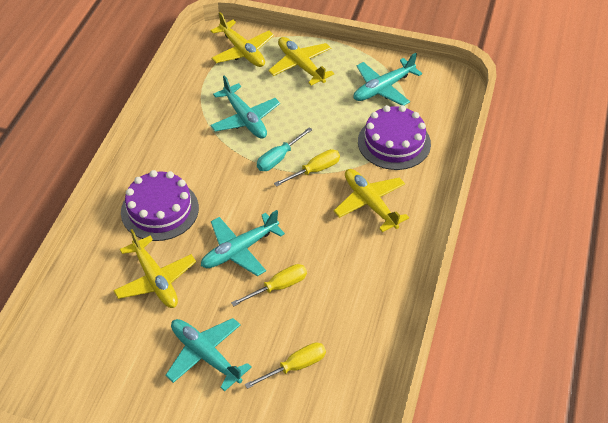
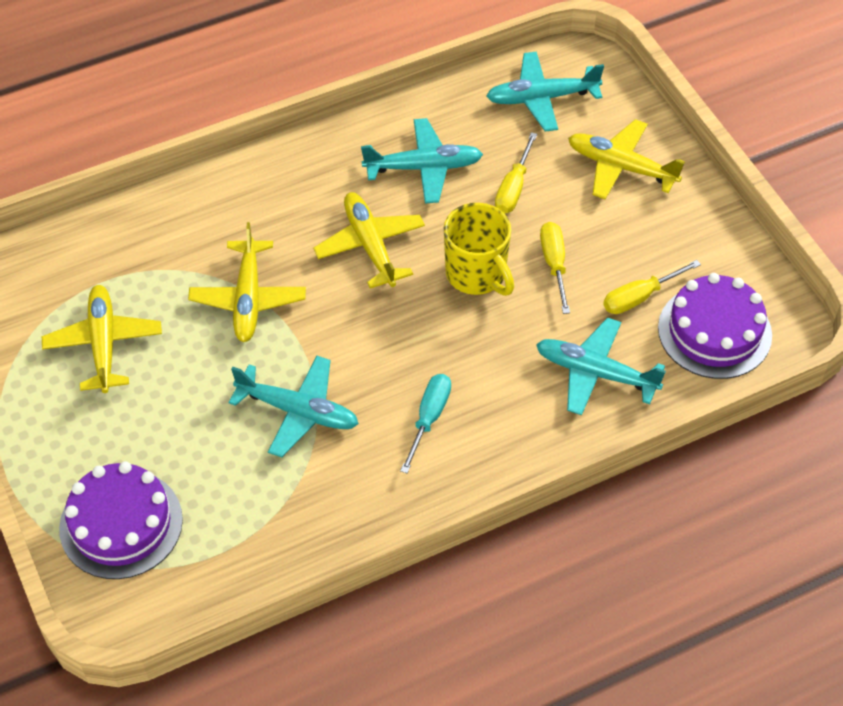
yellow mug: 0 -> 1

